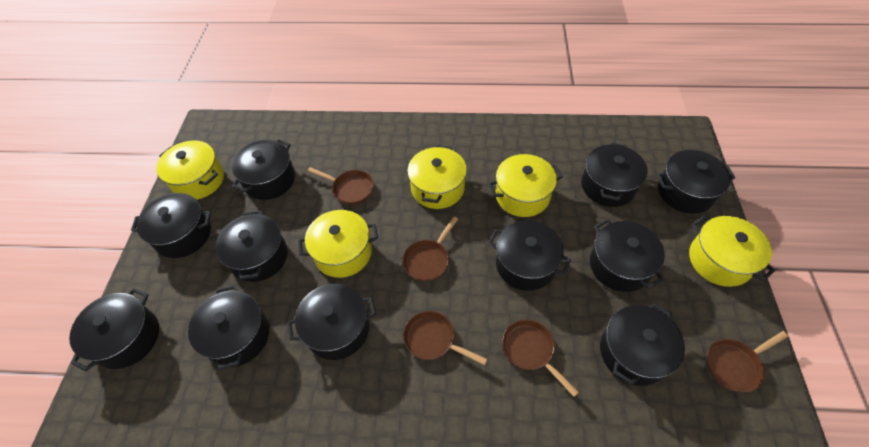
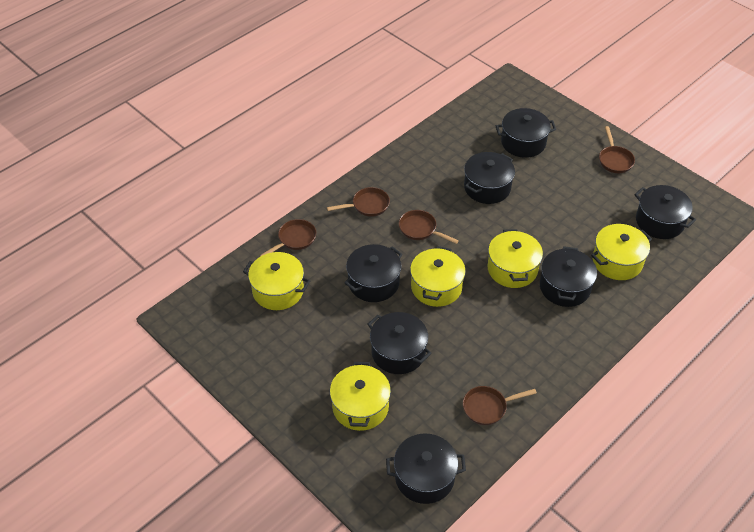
black pot: 11 -> 7

